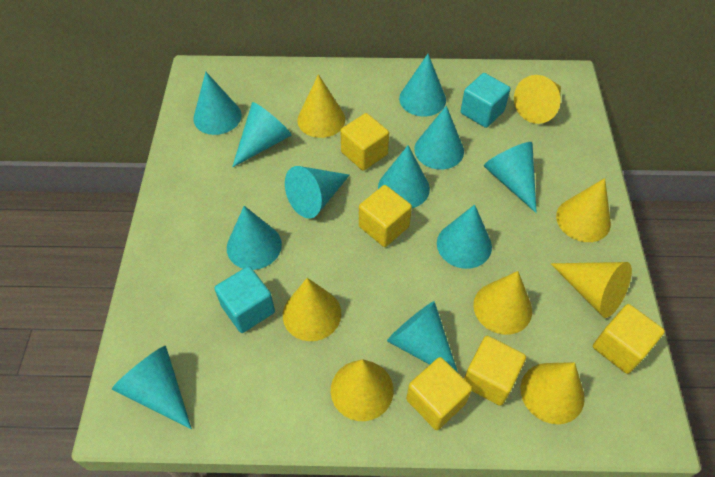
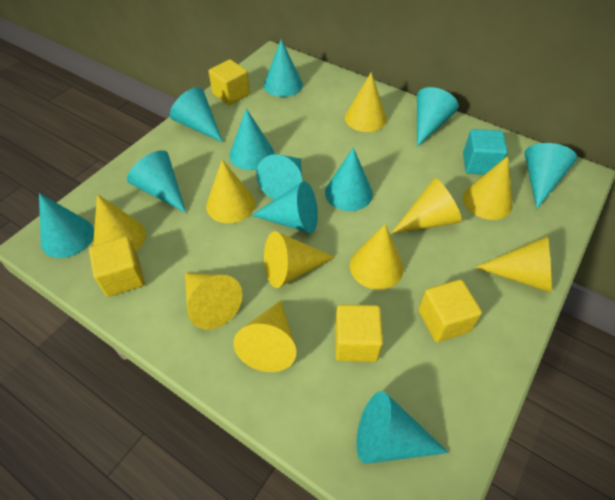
turquoise cube: 2 -> 1
yellow cone: 8 -> 10
yellow cube: 5 -> 4

